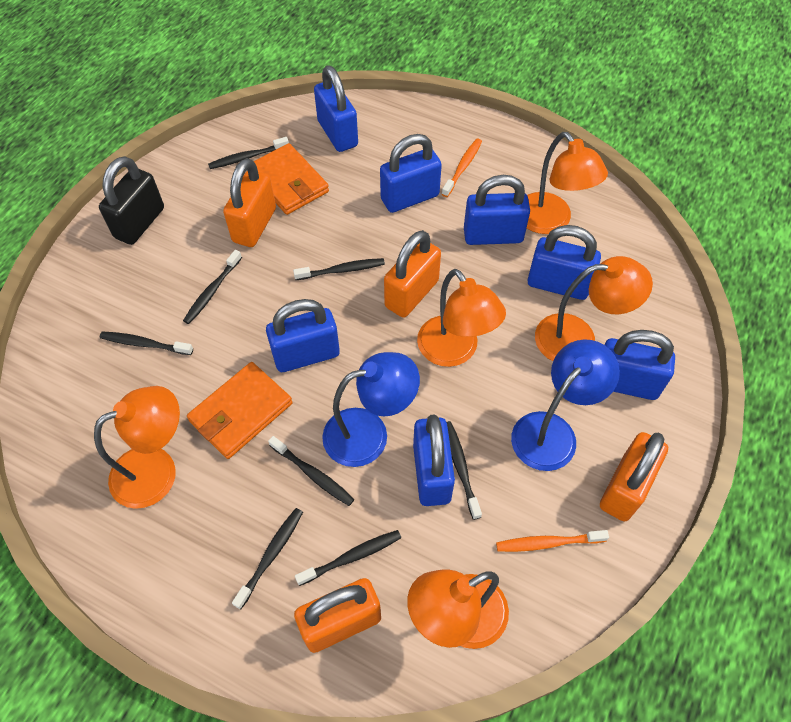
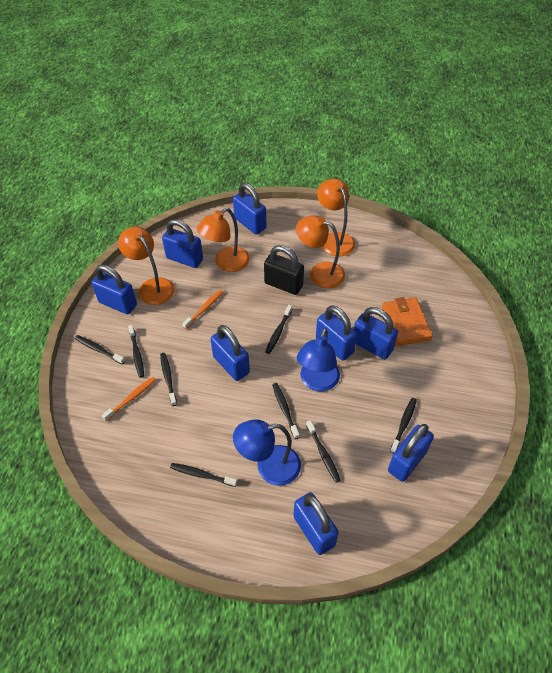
blue padlock: 7 -> 8
orange lamp: 5 -> 4
orange padlock: 4 -> 0
orange wallet: 2 -> 1

